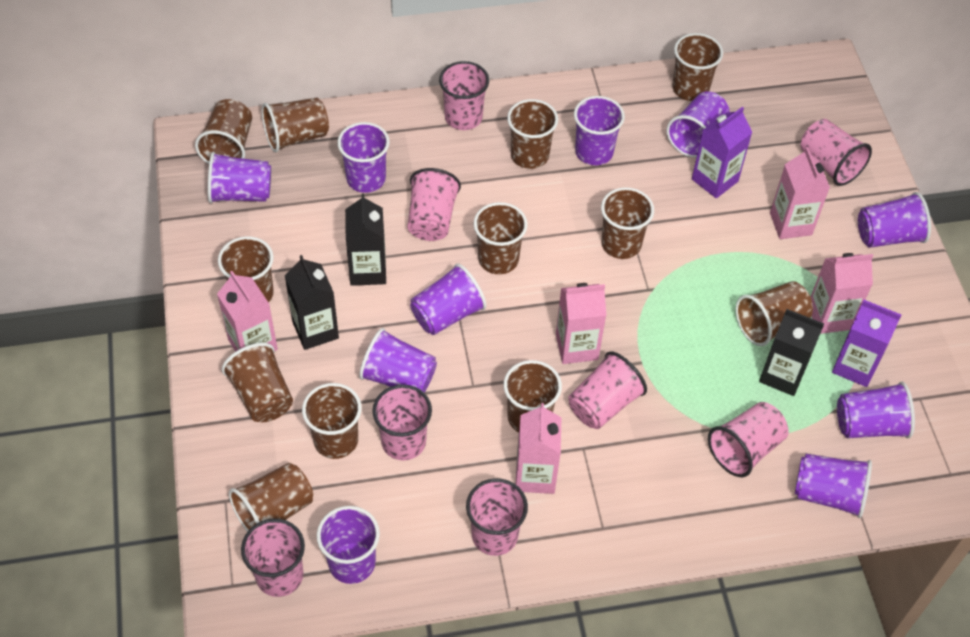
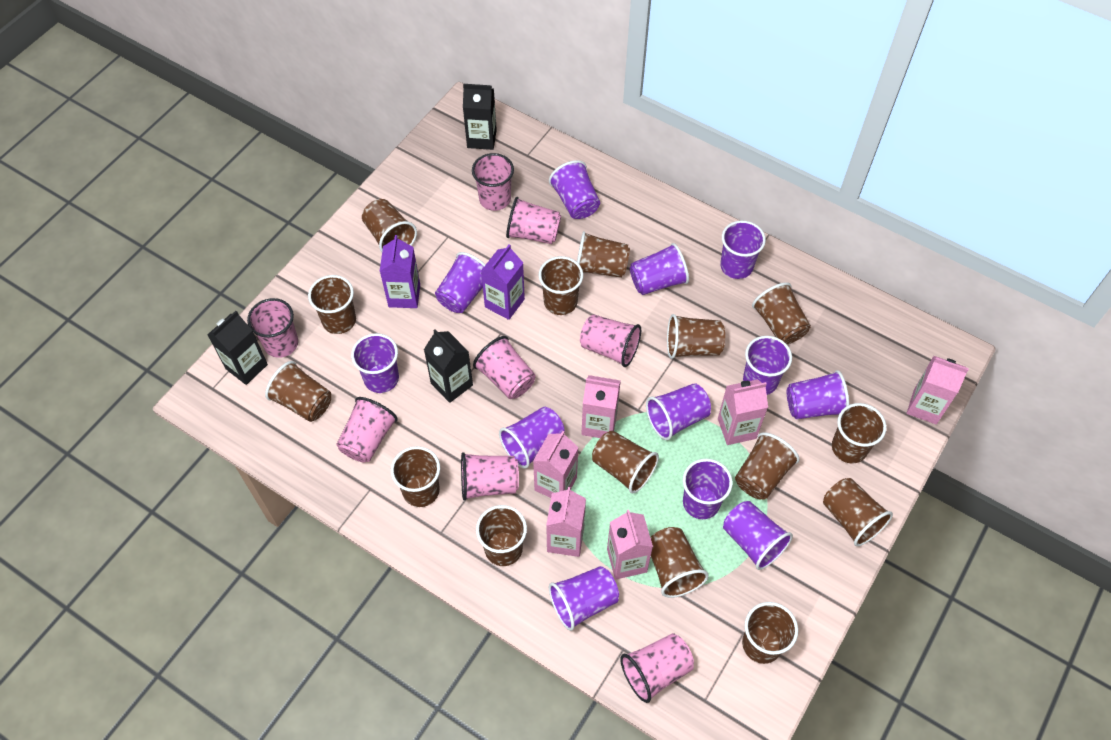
brown cup: 12 -> 15
pink carton: 5 -> 6
purple cup: 10 -> 12

